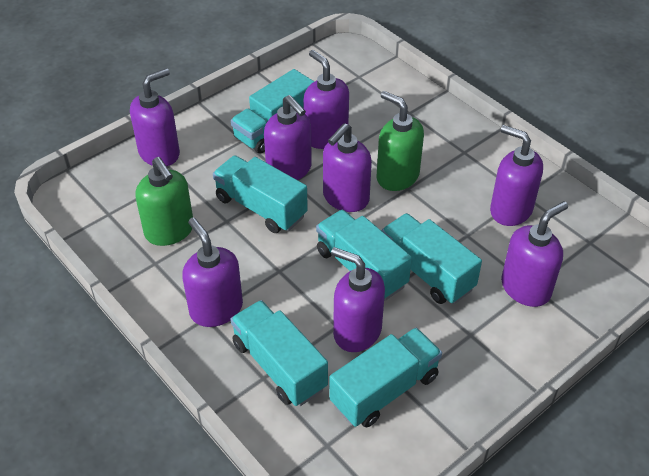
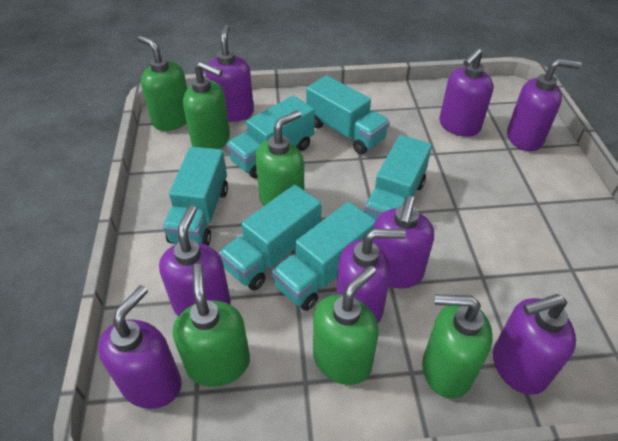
green soap dispenser: 2 -> 6

